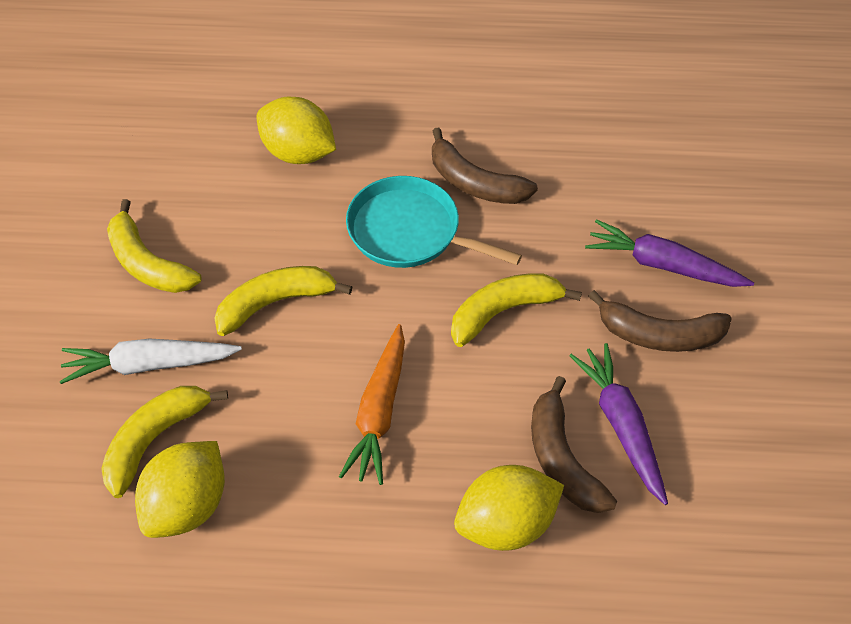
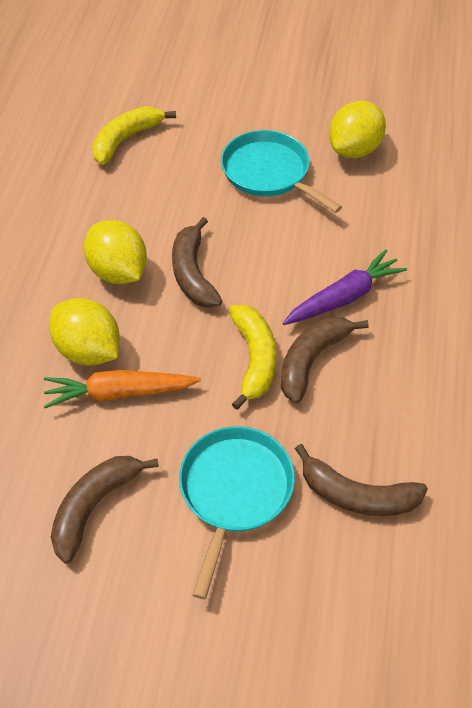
brown banana: 3 -> 4
purple carrot: 2 -> 1
turquoise pan: 1 -> 2
white carrot: 1 -> 0
yellow banana: 4 -> 2

